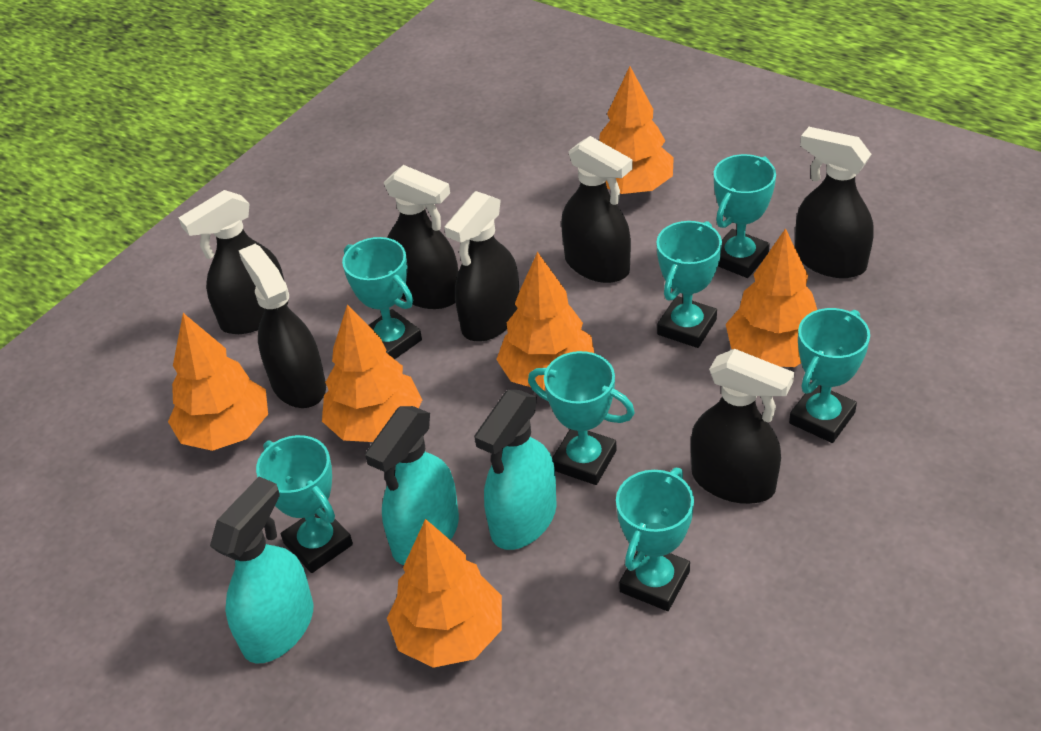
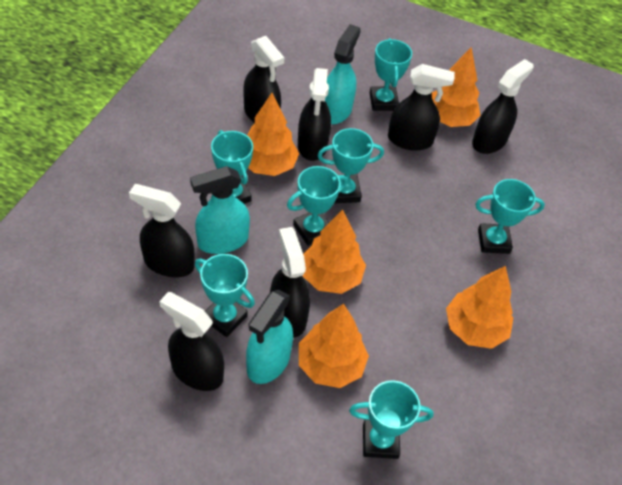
orange tree: 6 -> 5

